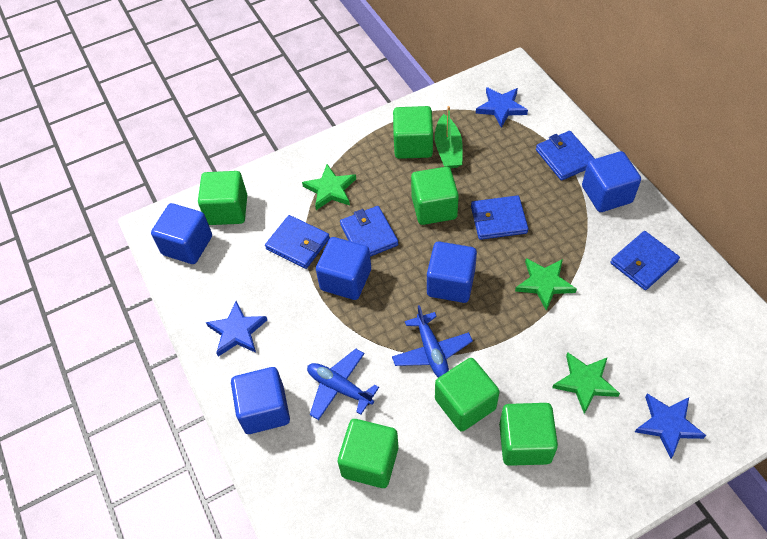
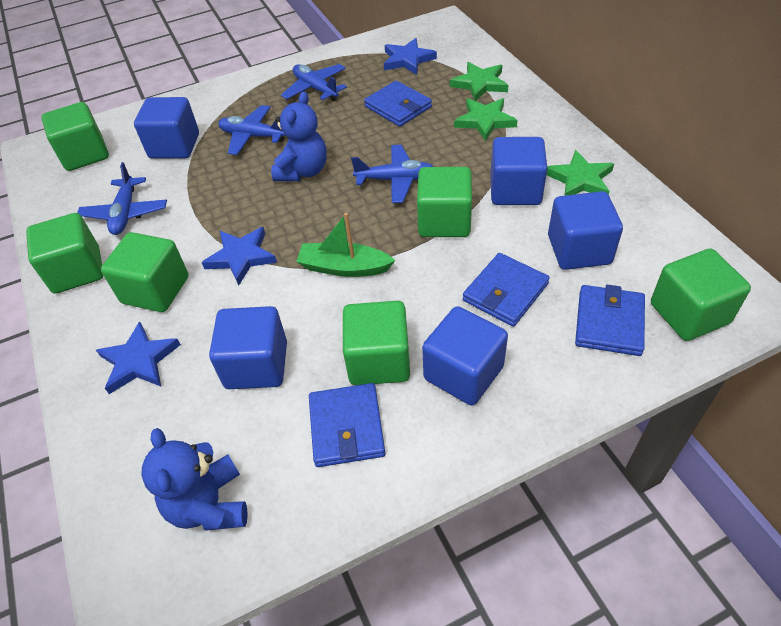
blue plane: 2 -> 4
blue teddy bear: 0 -> 2
blue wallet: 5 -> 4

